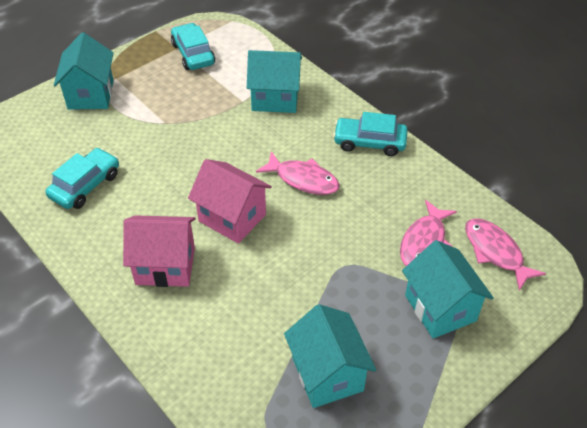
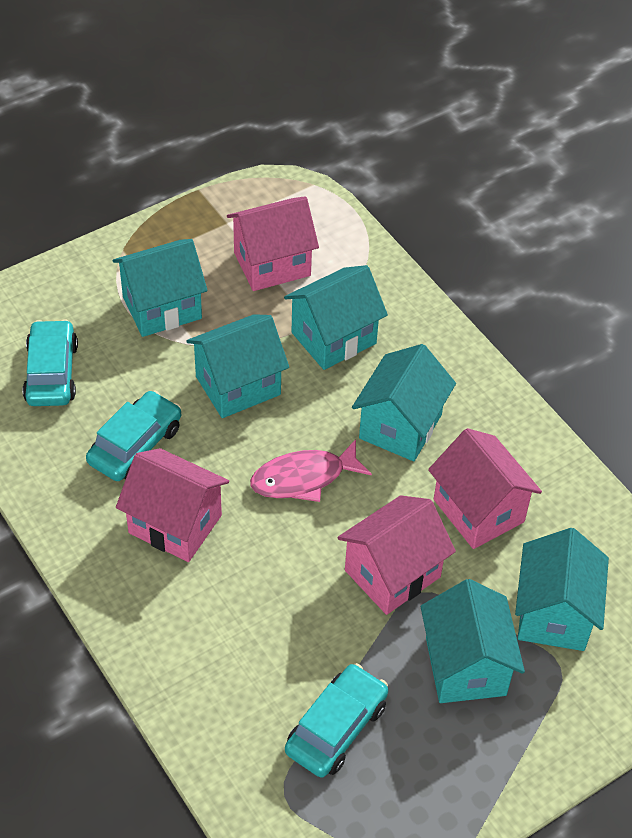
pink fish: 3 -> 1
pink house: 2 -> 4
turquoise house: 4 -> 6

